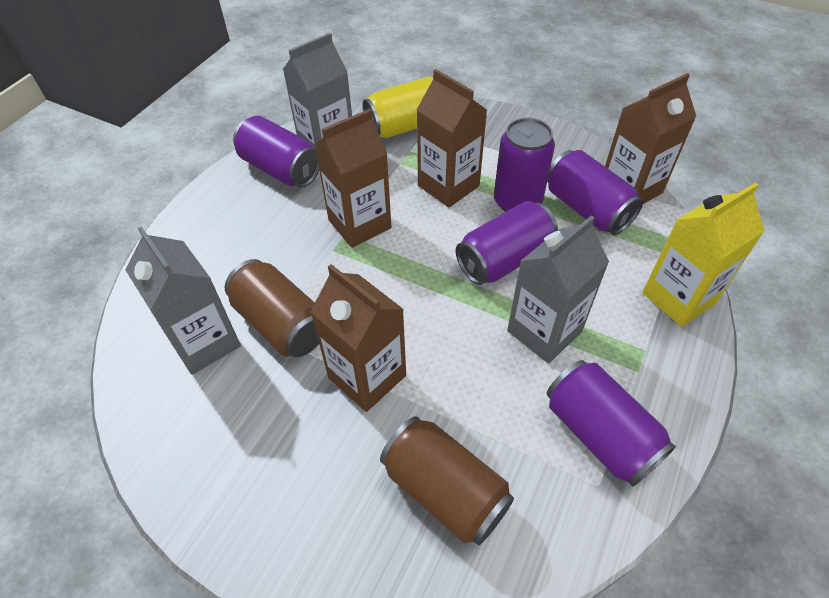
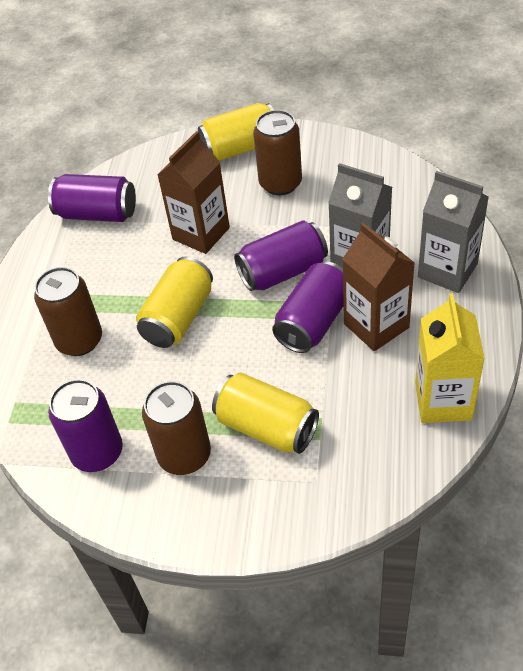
brown can: 2 -> 3
brown carton: 4 -> 2
grey carton: 3 -> 2
purple can: 5 -> 4
yellow can: 1 -> 3

